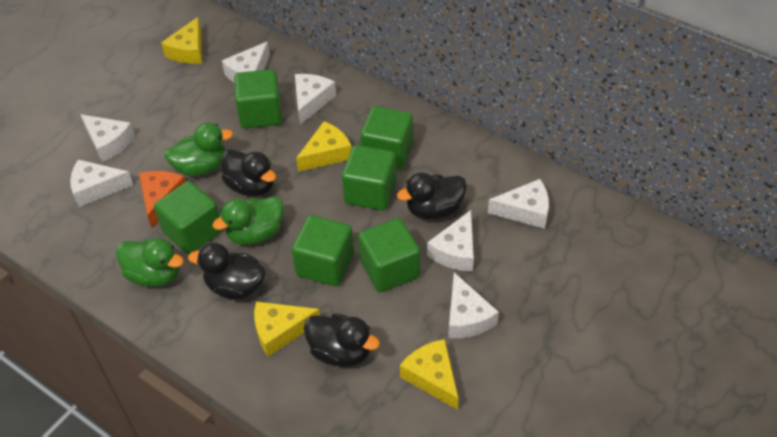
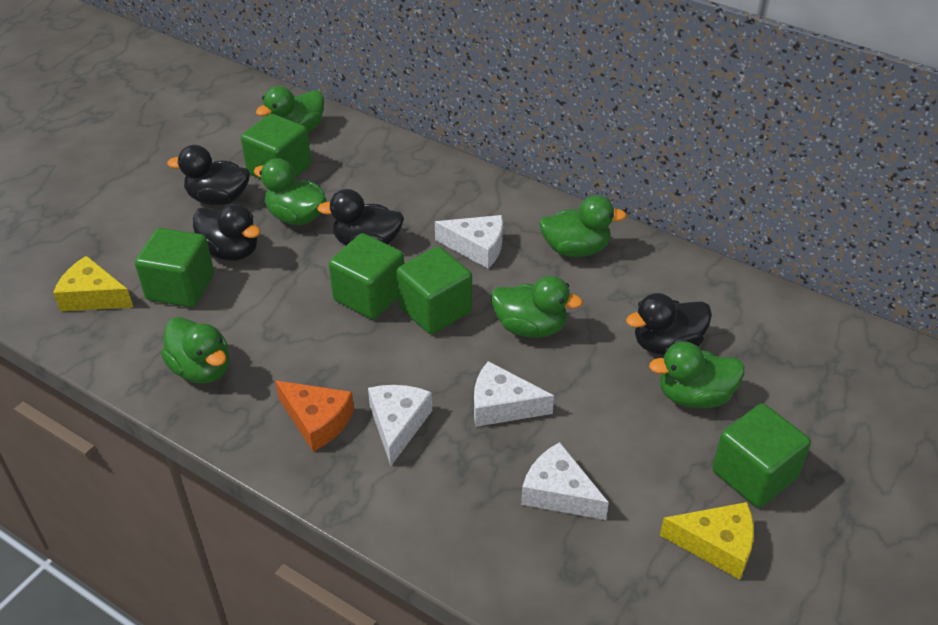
green cube: 6 -> 5
green duck: 3 -> 6
white cheese: 7 -> 4
yellow cheese: 4 -> 2

